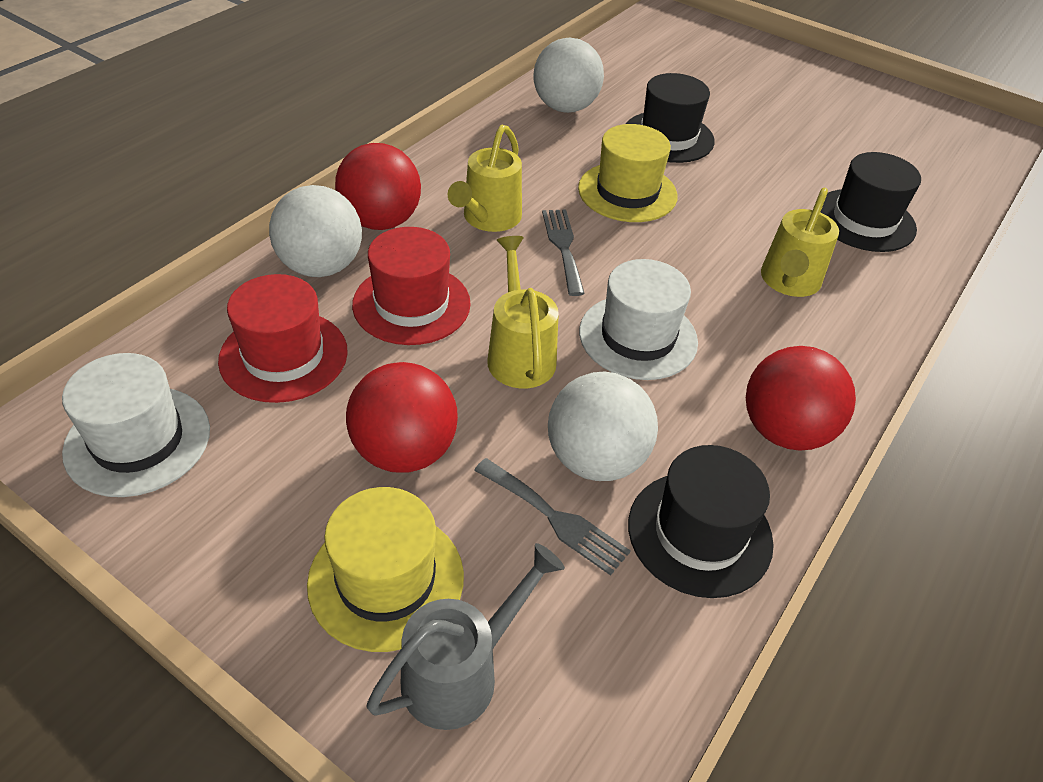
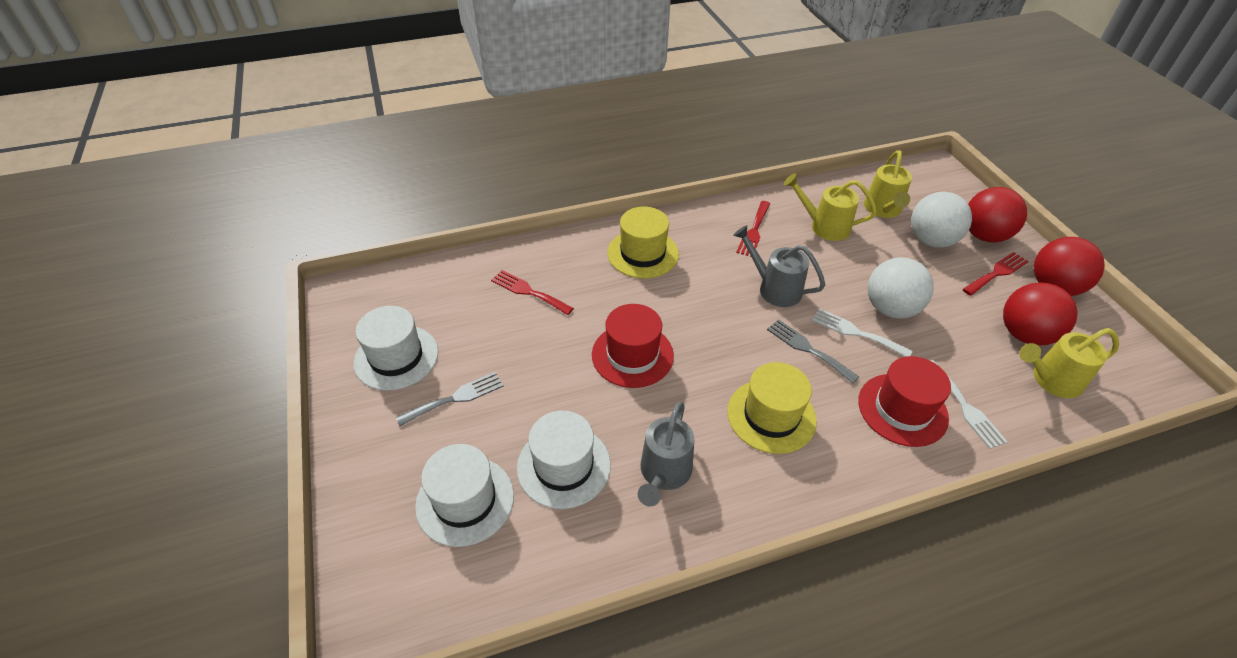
black hat: 3 -> 0
grey watering can: 1 -> 2
red fork: 0 -> 3
white ball: 3 -> 2
white fork: 0 -> 2
white hat: 2 -> 3

